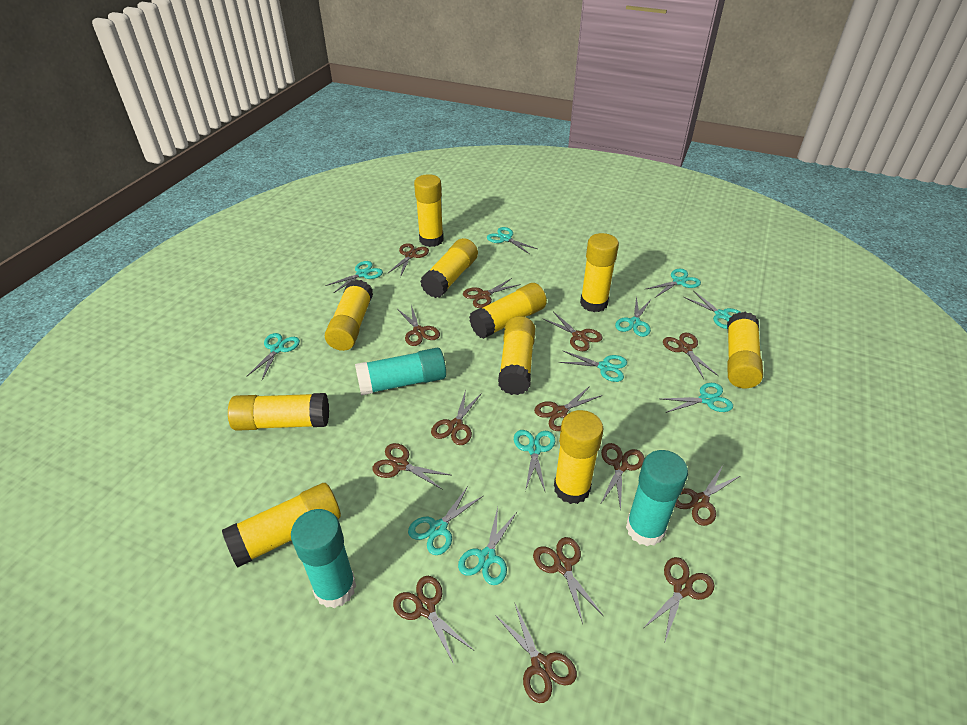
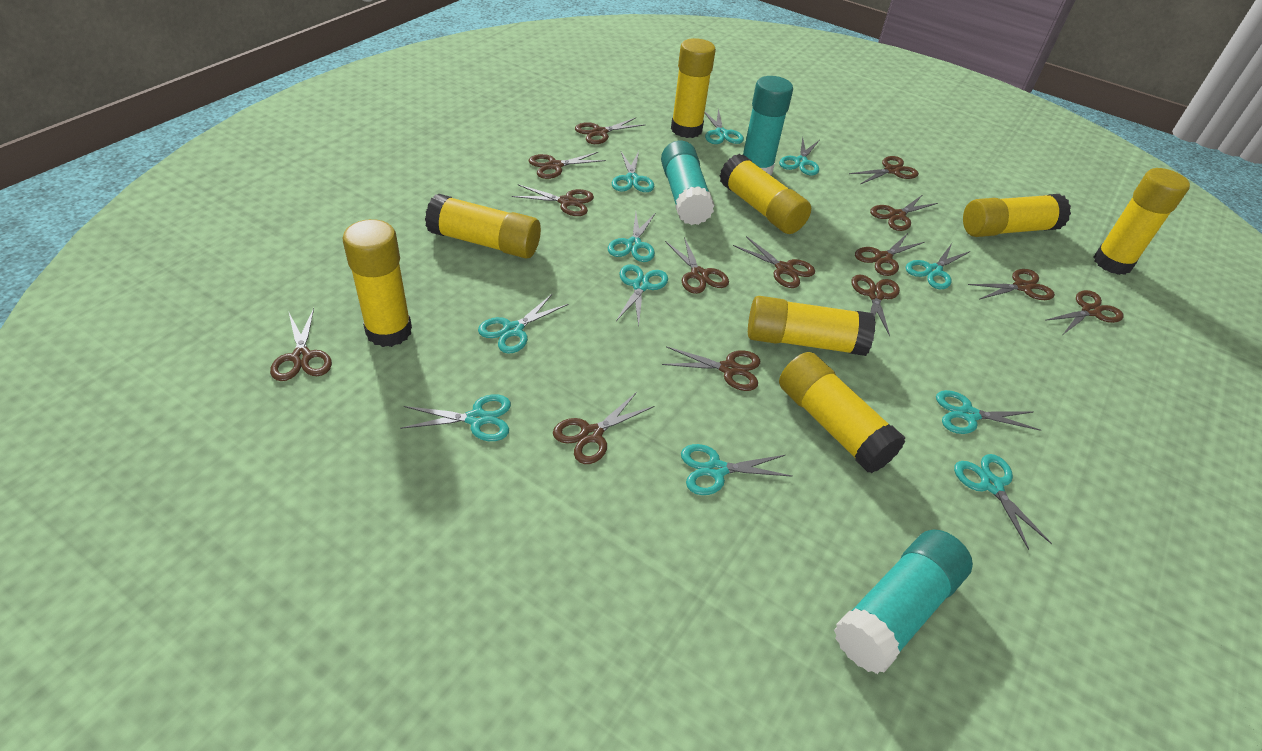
yellow glue stick: 10 -> 8

